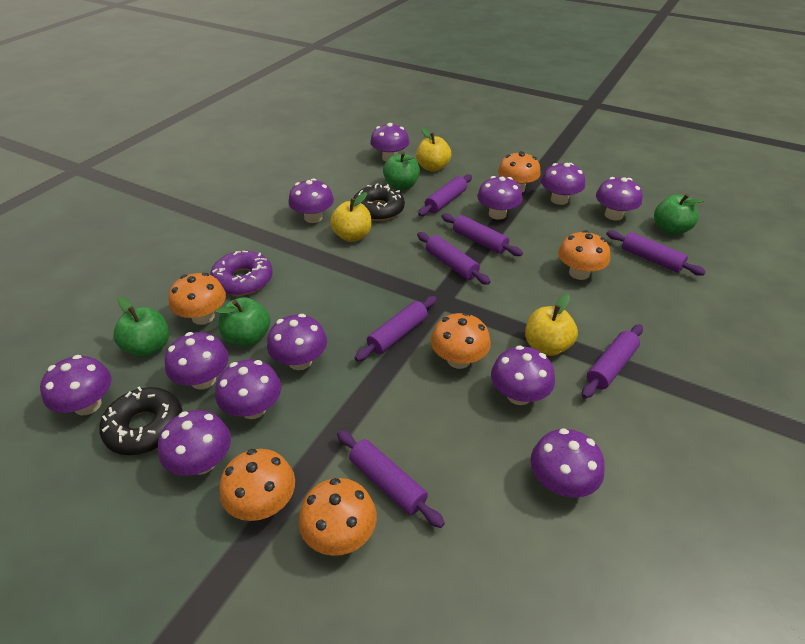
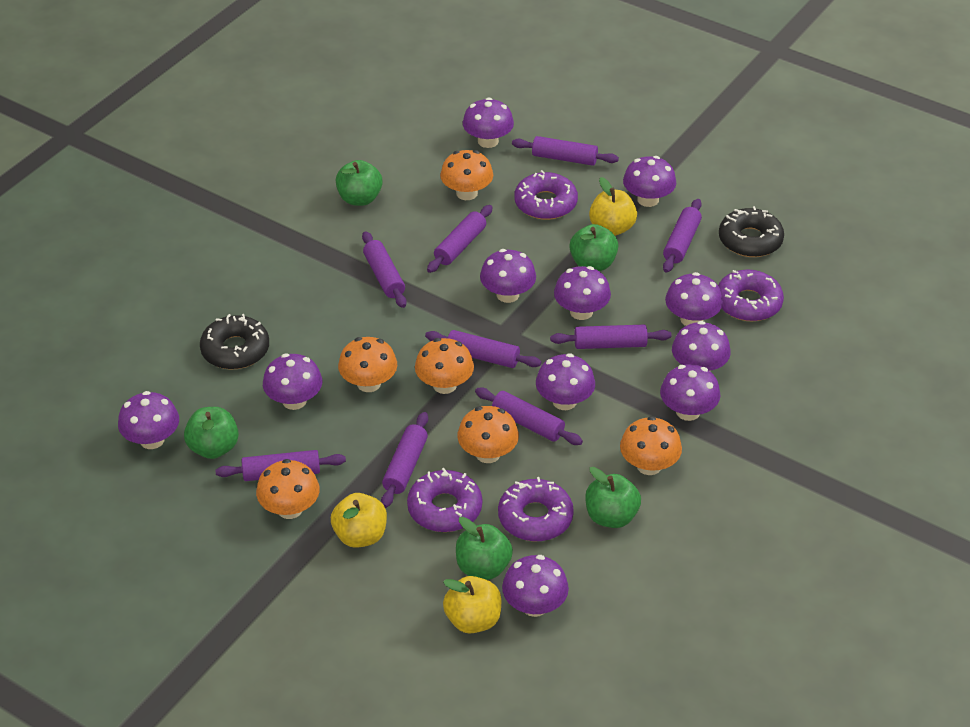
green apple: 4 -> 5
purple donut: 1 -> 4
purple mushroom: 12 -> 11
purple rolling pin: 7 -> 9

